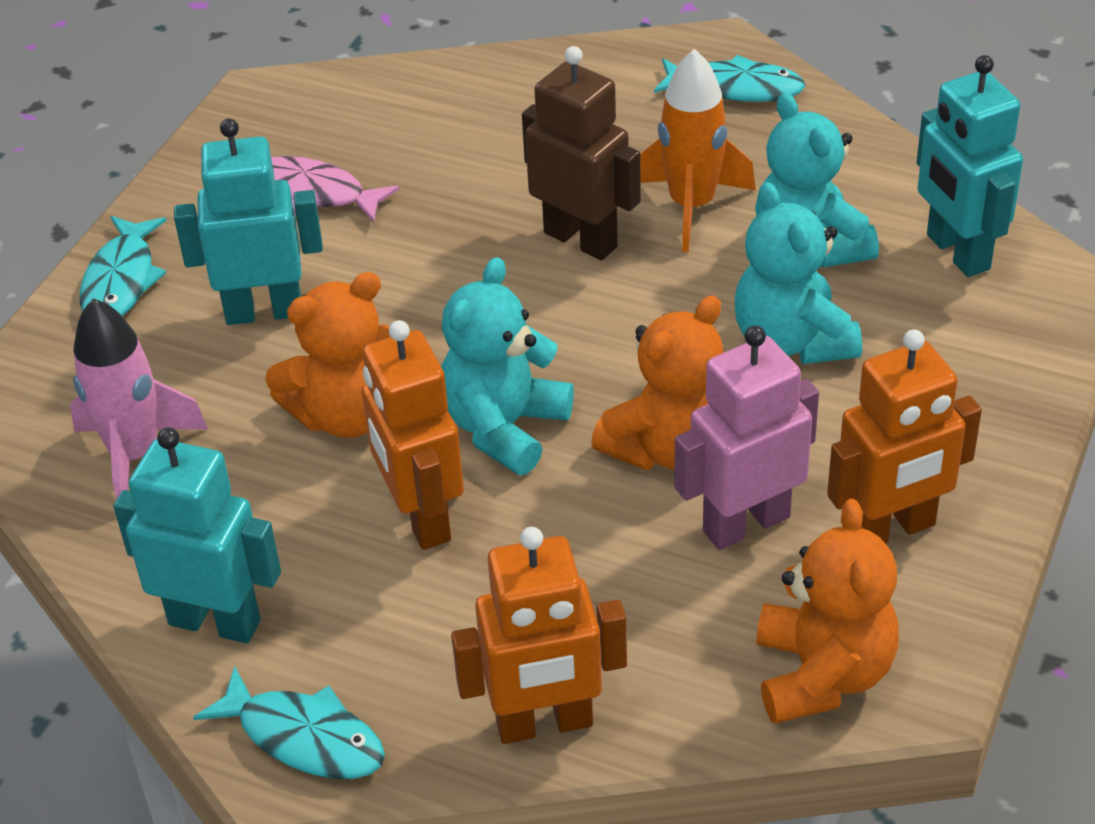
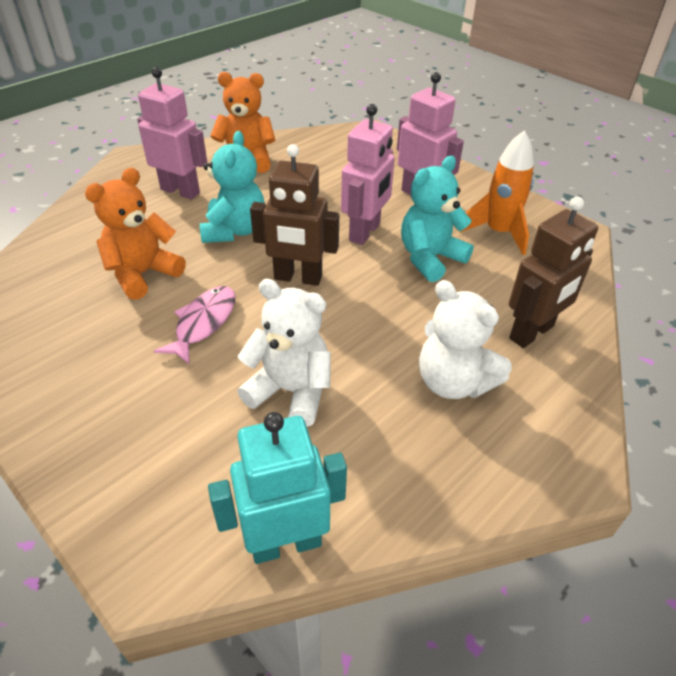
brown robot: 1 -> 2
orange robot: 3 -> 0
orange teddy bear: 3 -> 2
pink robot: 1 -> 3
pink rocket: 1 -> 0
turquoise fish: 3 -> 0
turquoise robot: 3 -> 1
turquoise teddy bear: 3 -> 2
white teddy bear: 0 -> 2

